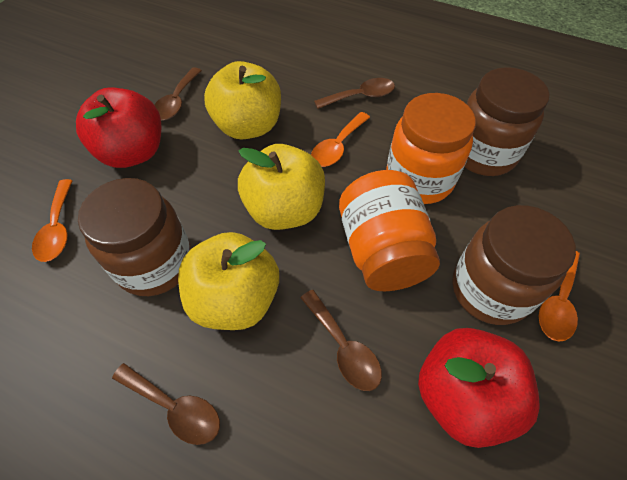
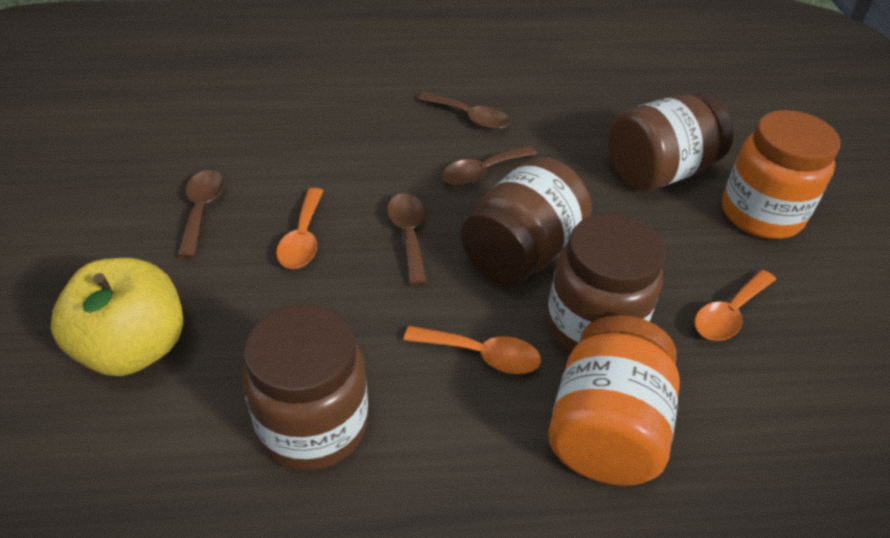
brown jar: 3 -> 4
red apple: 2 -> 0
yellow apple: 3 -> 1

